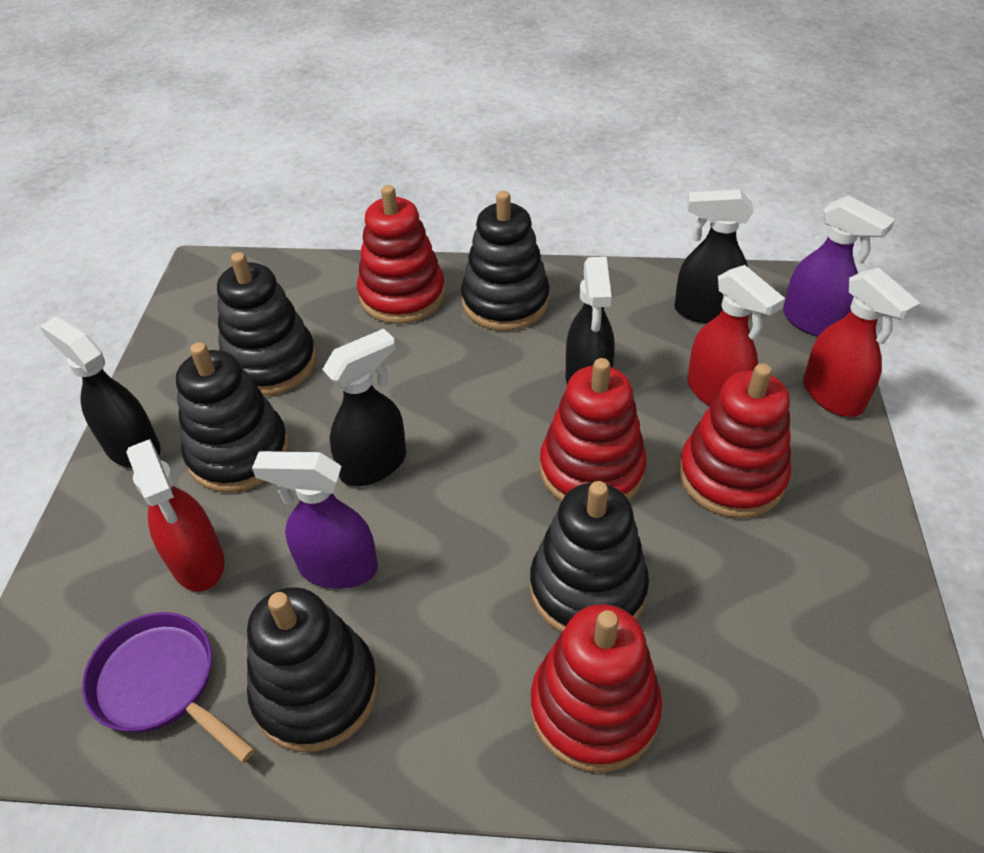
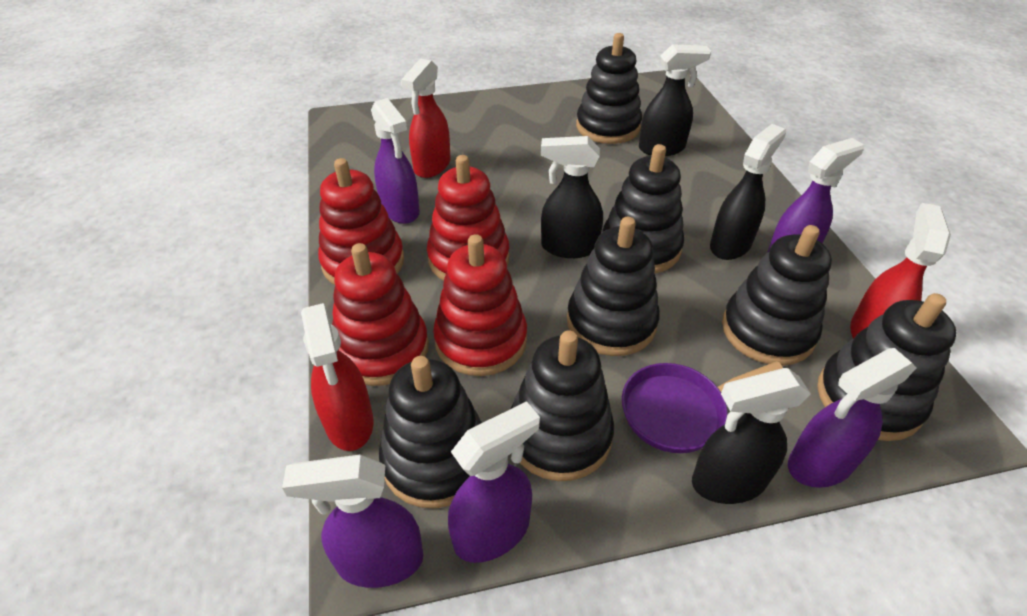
black stacking toy: 5 -> 7
purple spray bottle: 2 -> 5

